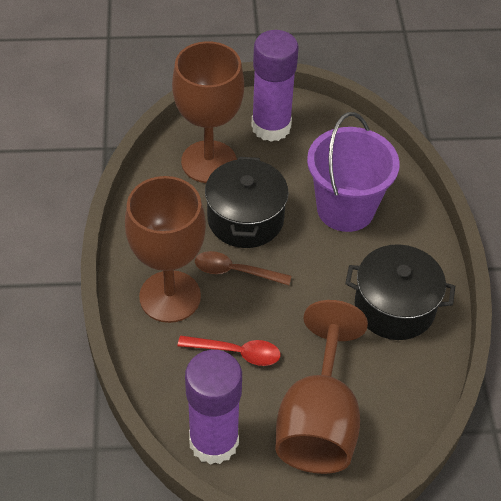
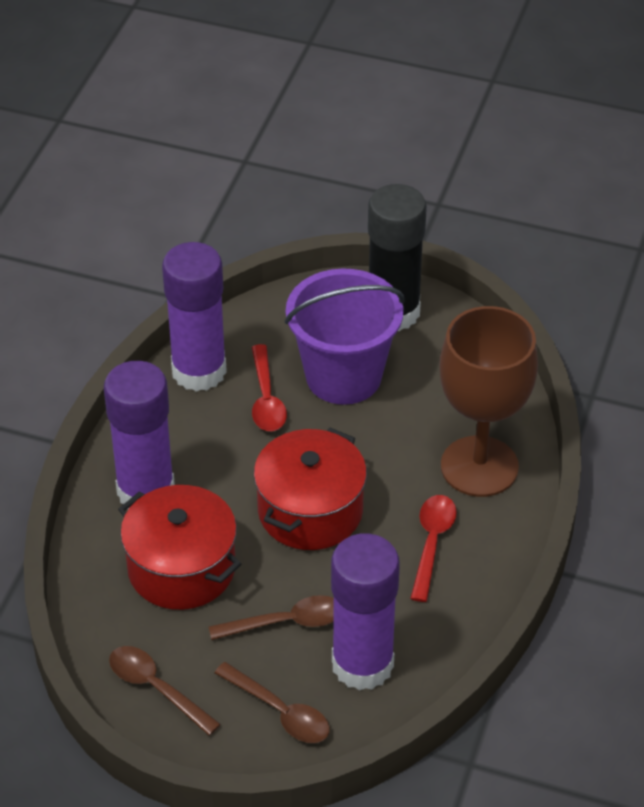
black glue stick: 0 -> 1
black pot: 2 -> 0
brown goblet: 3 -> 1
brown spoon: 1 -> 3
purple glue stick: 2 -> 3
red pot: 0 -> 2
red spoon: 1 -> 2

